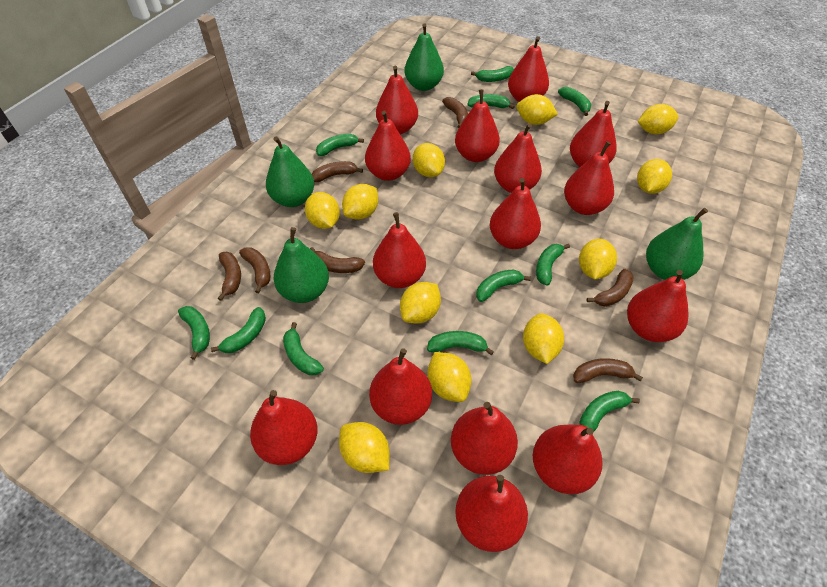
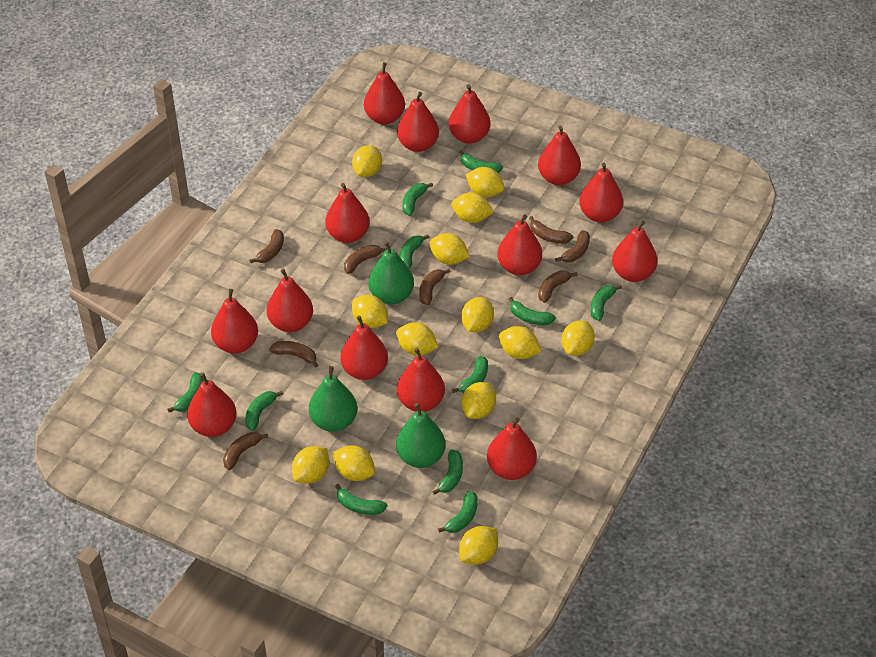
brown banana: 7 -> 8
green pear: 4 -> 3
red pear: 15 -> 14
yellow lemon: 11 -> 13

